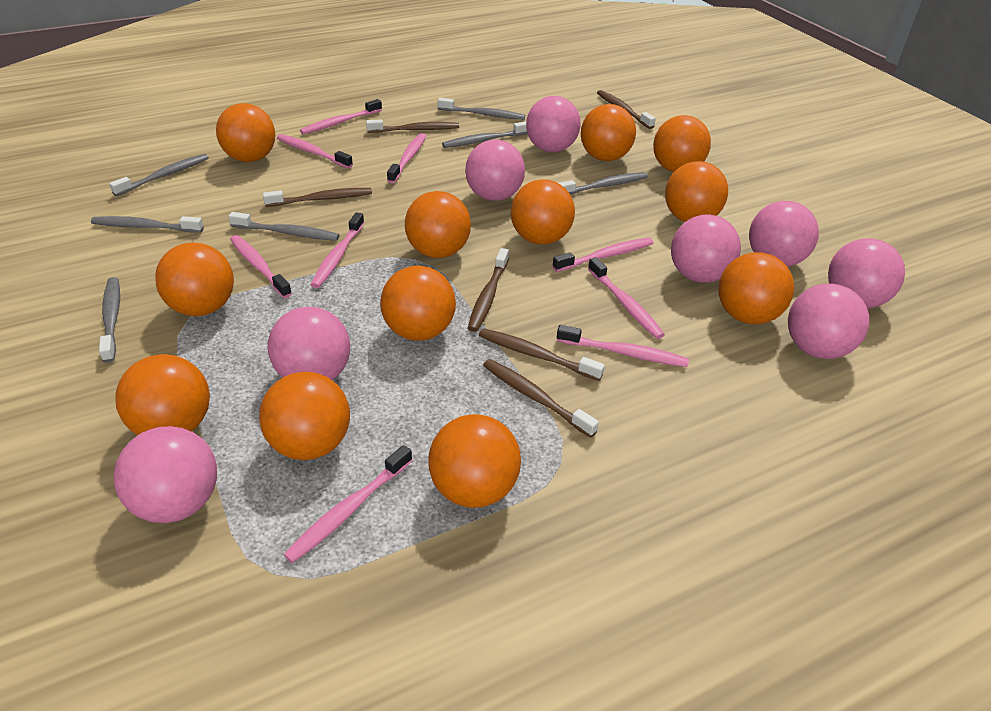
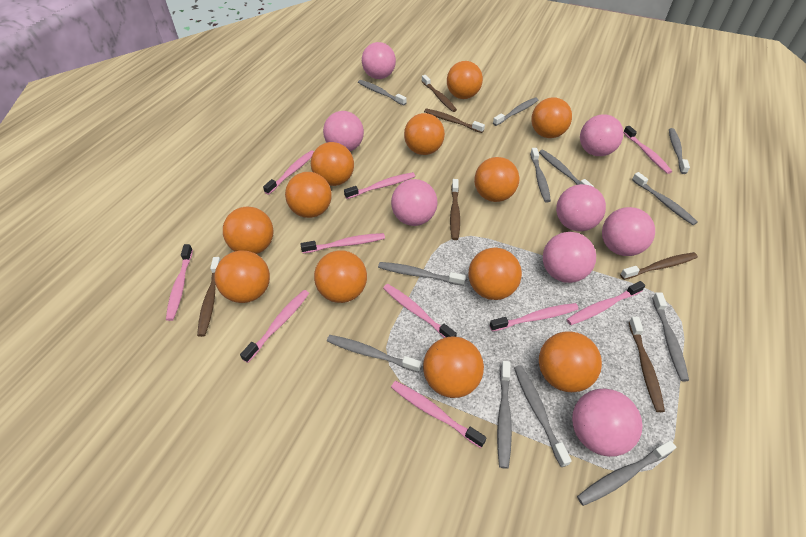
grey toothbrush: 7 -> 12
pink toothbrush: 9 -> 10

